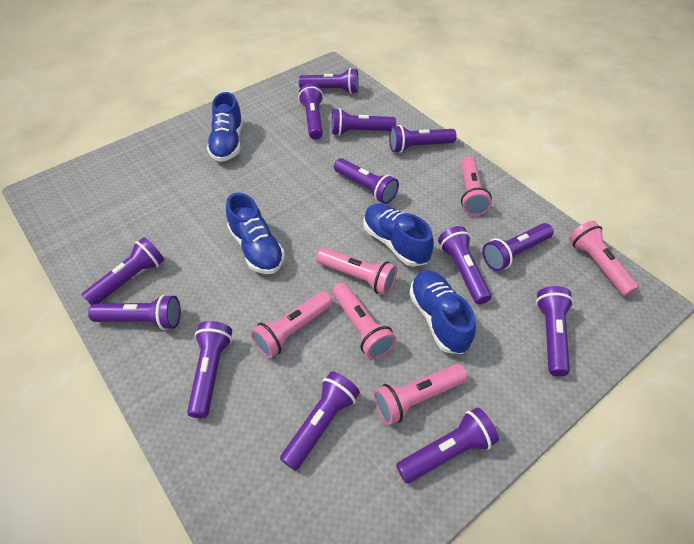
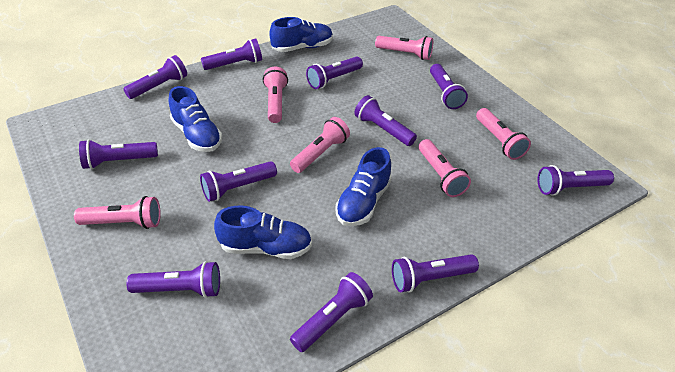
purple flashlight: 13 -> 11

